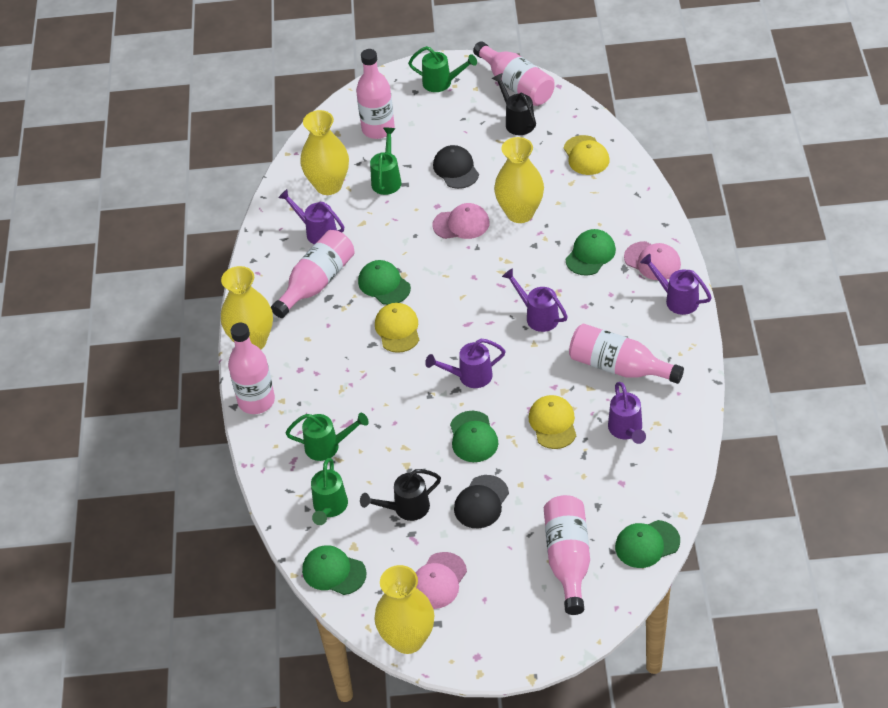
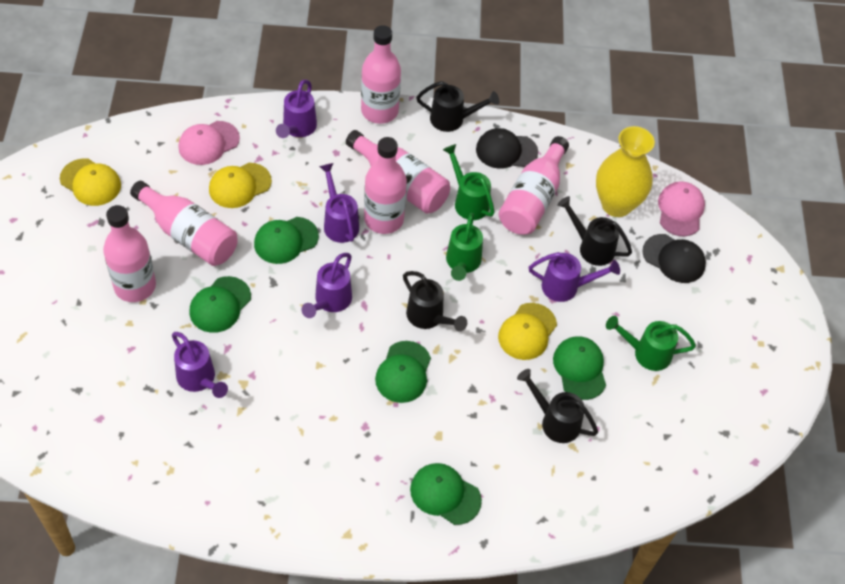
black watering can: 2 -> 4
green watering can: 4 -> 3
pink cap: 3 -> 2
yellow vase: 4 -> 1

